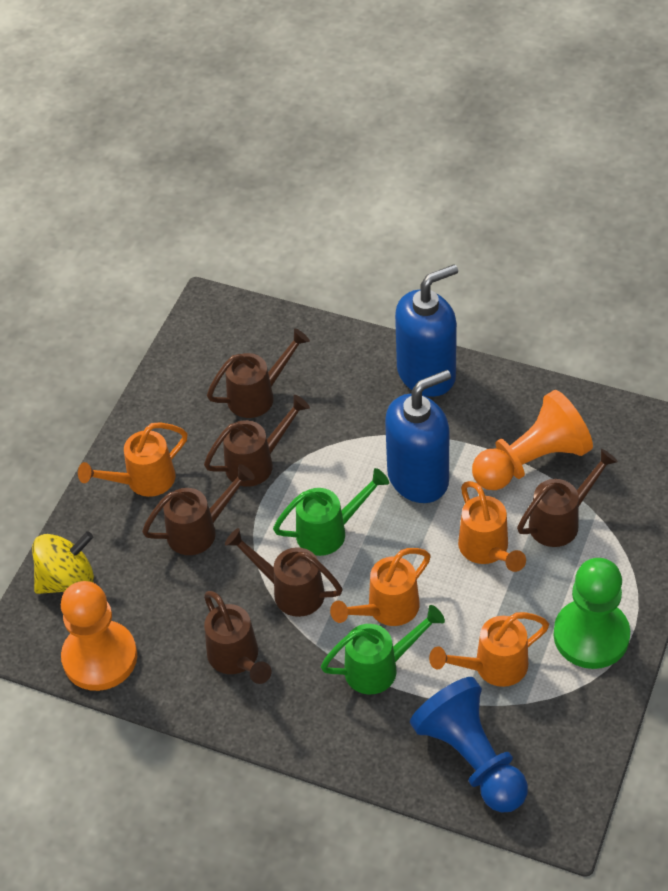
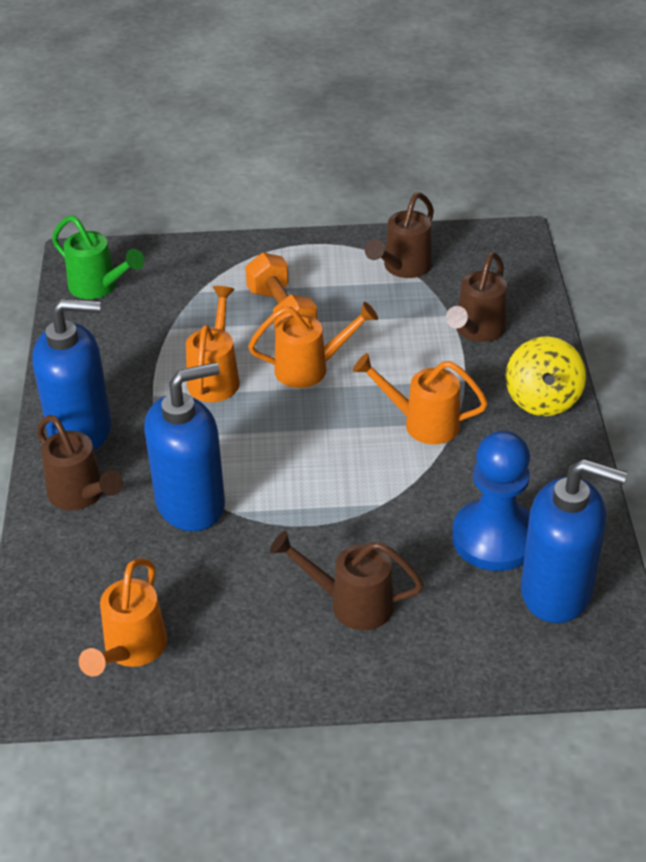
blue soap dispenser: 2 -> 3
brown watering can: 6 -> 4
green pawn: 1 -> 0
green watering can: 2 -> 1
orange dumbbell: 0 -> 1
orange pawn: 2 -> 0

